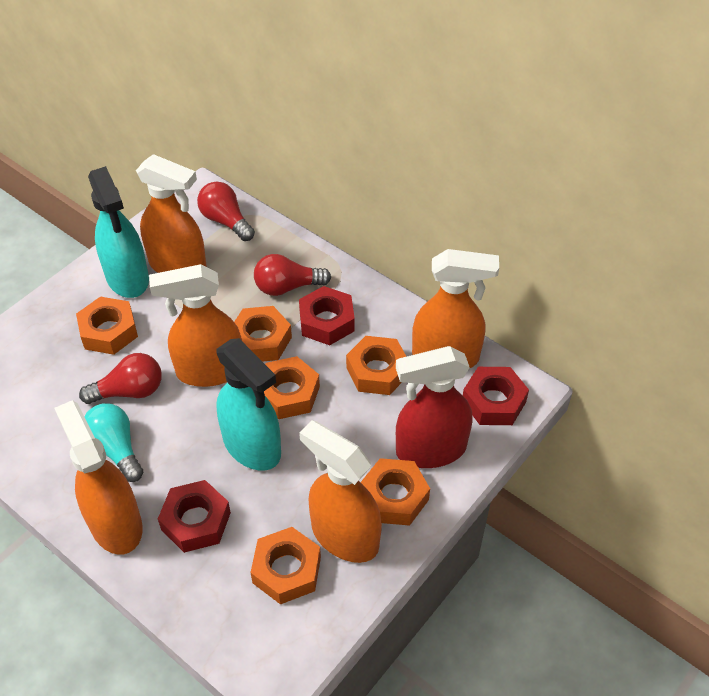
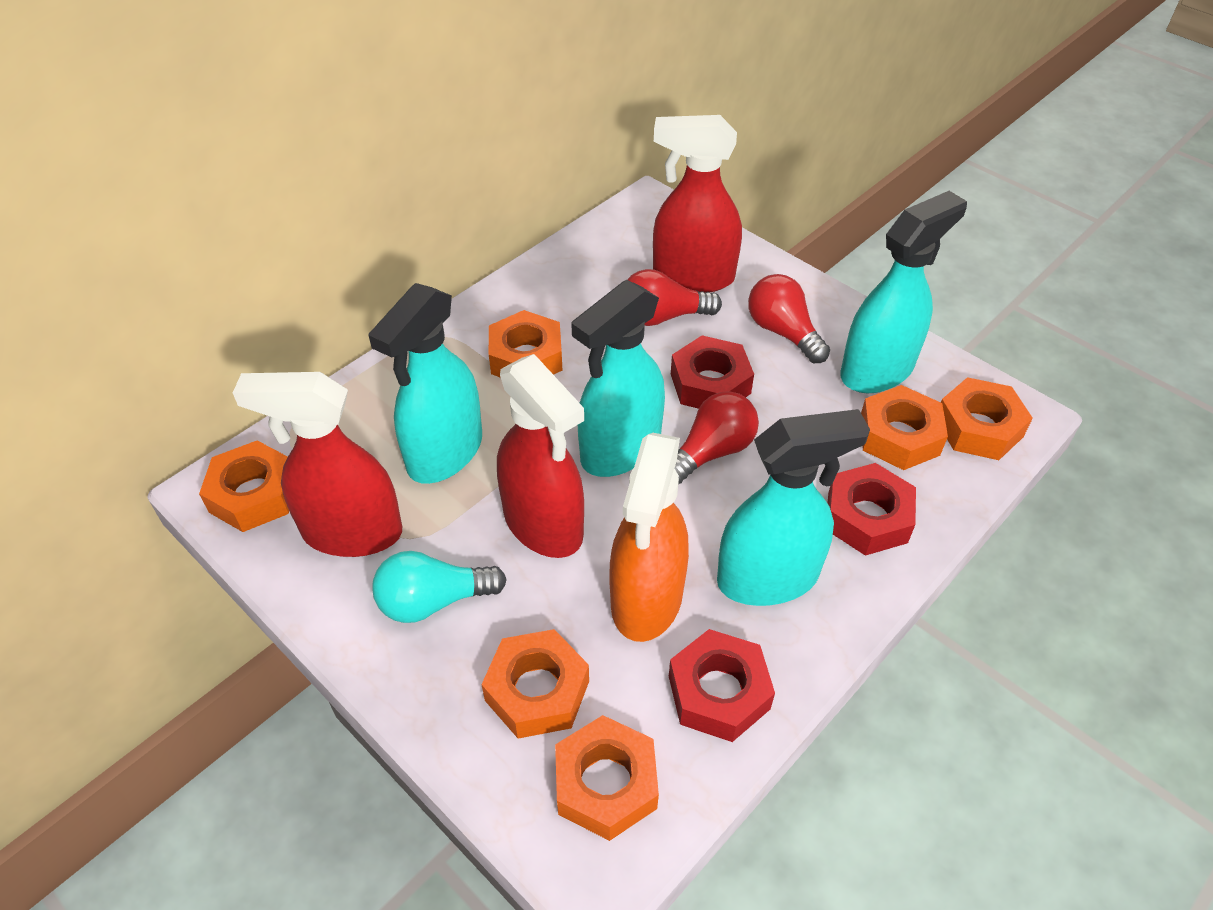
orange spray bottle: 5 -> 1
red spray bottle: 1 -> 3
turquoise spray bottle: 2 -> 4

